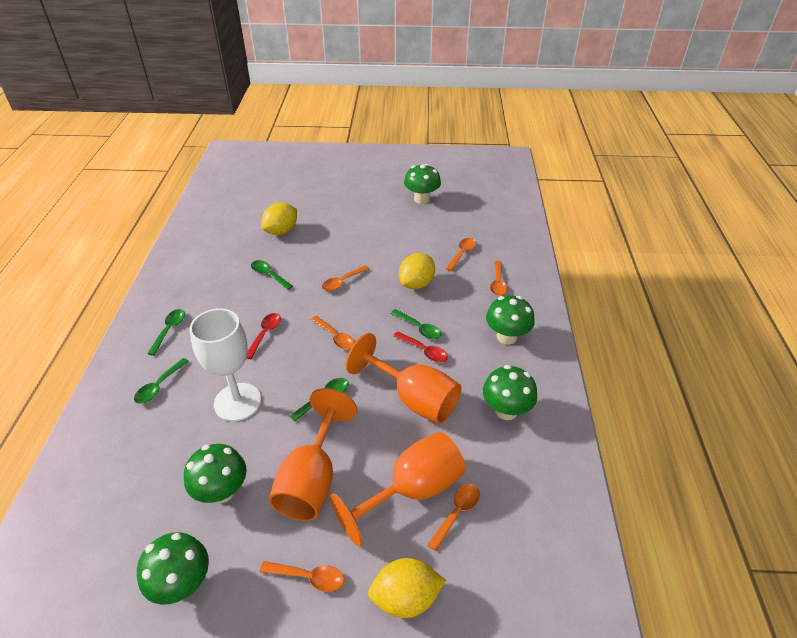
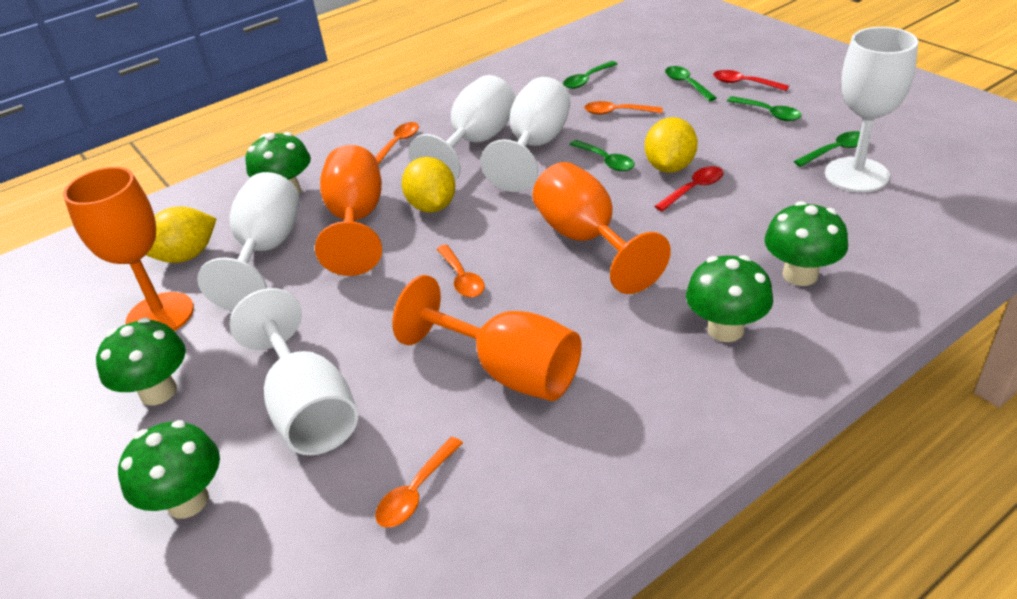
orange goblet: 3 -> 4
orange spoon: 6 -> 4
white goblet: 1 -> 5

